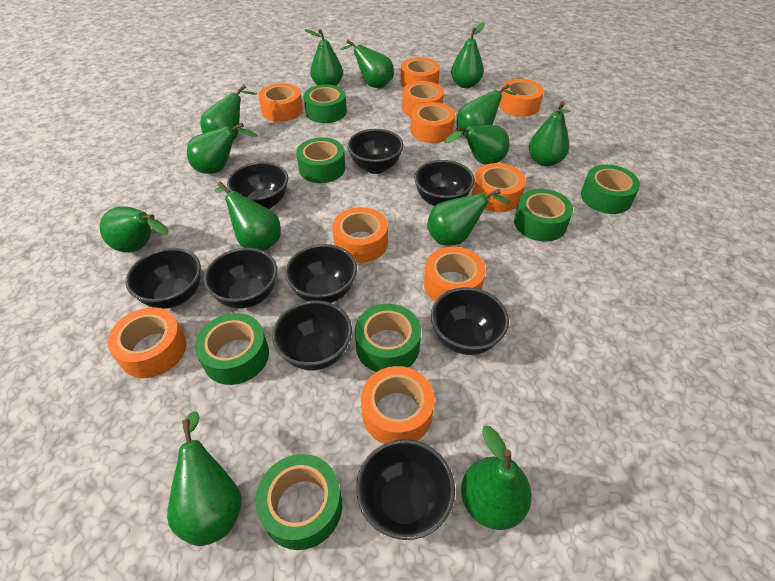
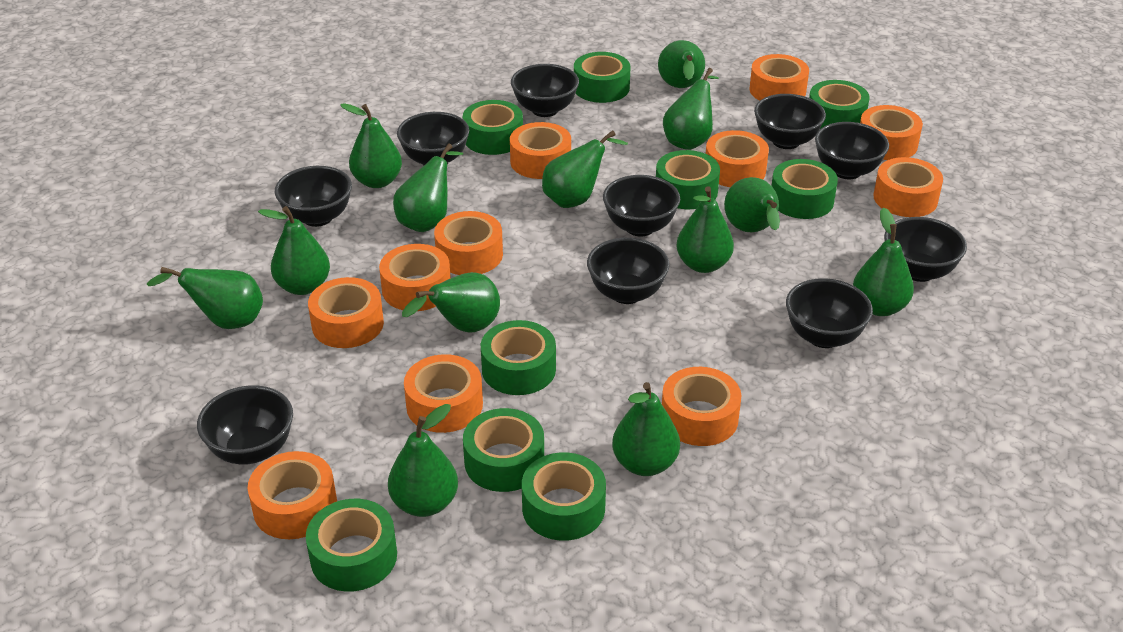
black bowl: 9 -> 10
green tape: 7 -> 9
orange tape: 10 -> 11

